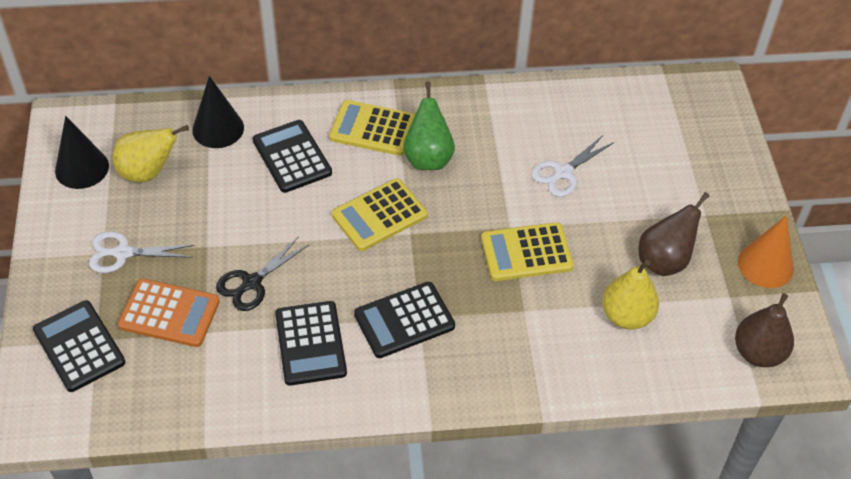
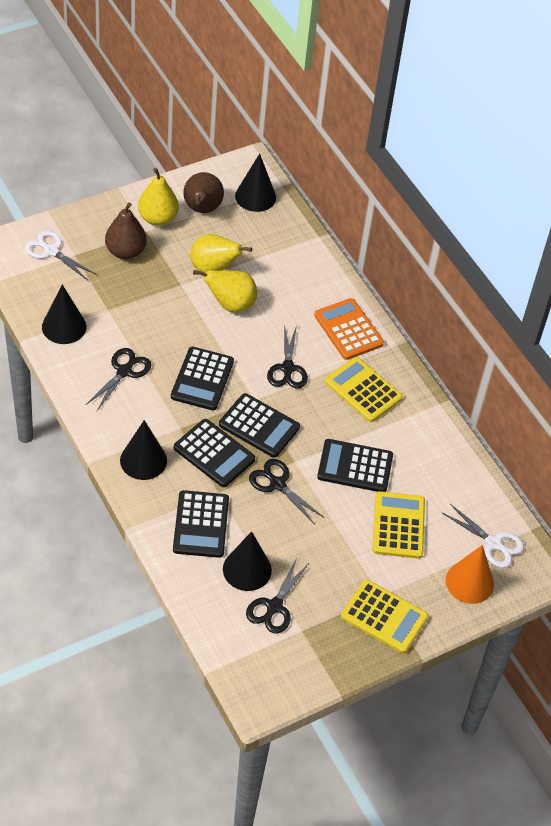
black calculator: 4 -> 5
black cone: 2 -> 4
black scissors: 1 -> 4
green pear: 1 -> 0
yellow pear: 2 -> 3

